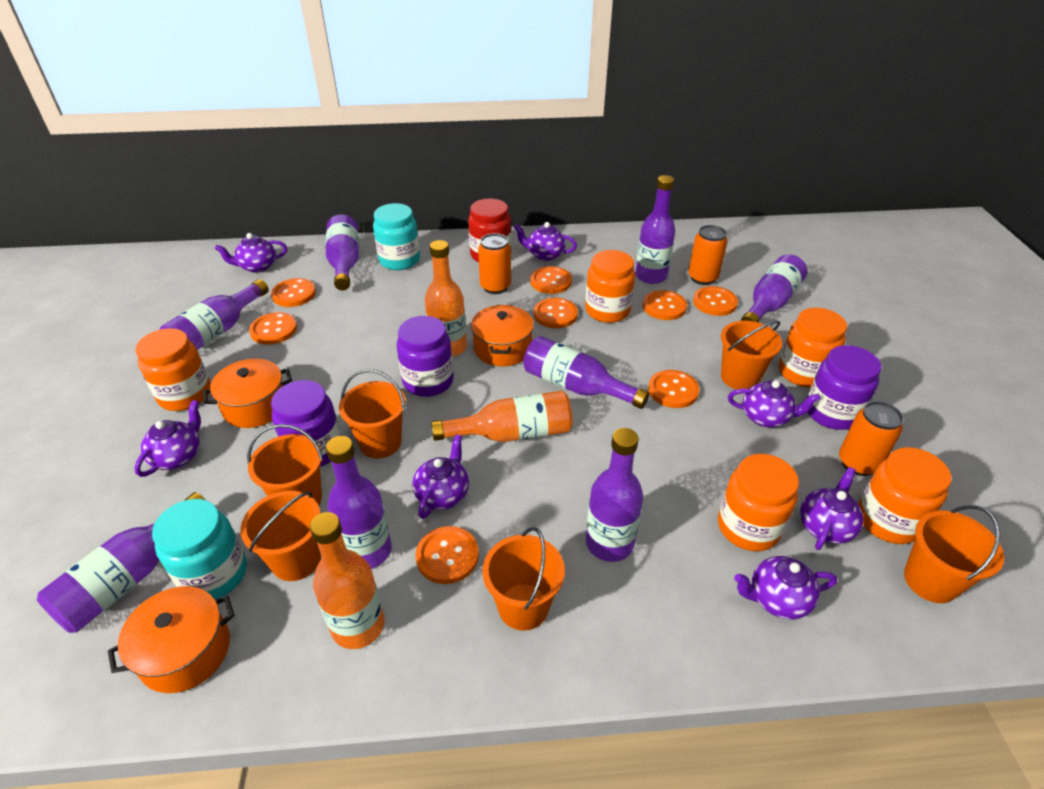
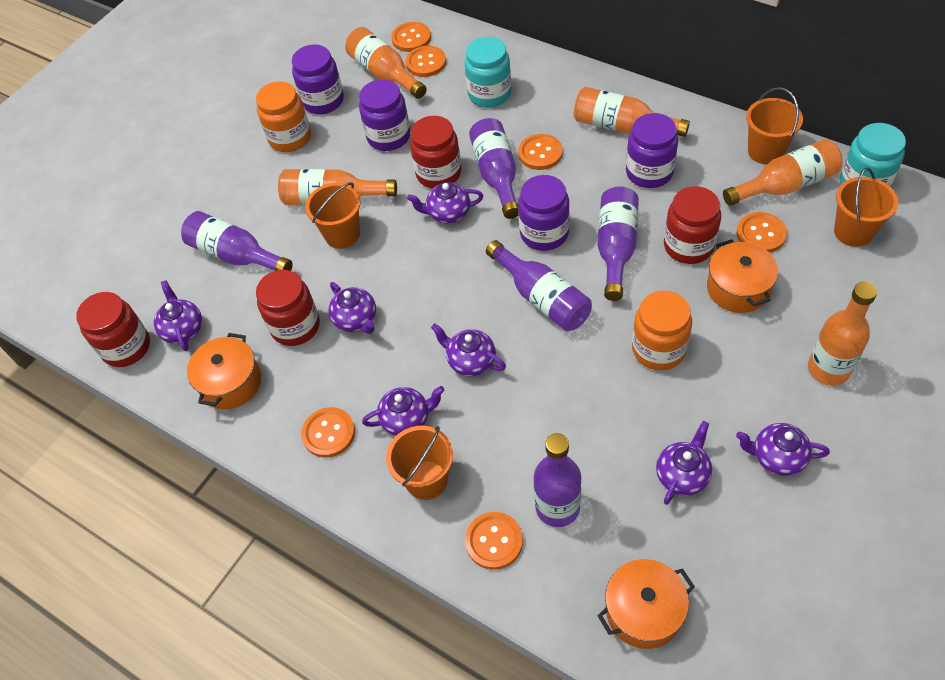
orange bottle: 3 -> 5
orange bucket: 6 -> 4
orange button: 8 -> 6
orange can: 3 -> 0
orange jar: 5 -> 2
purple bottle: 8 -> 5
purple jar: 3 -> 4
red jar: 1 -> 4

